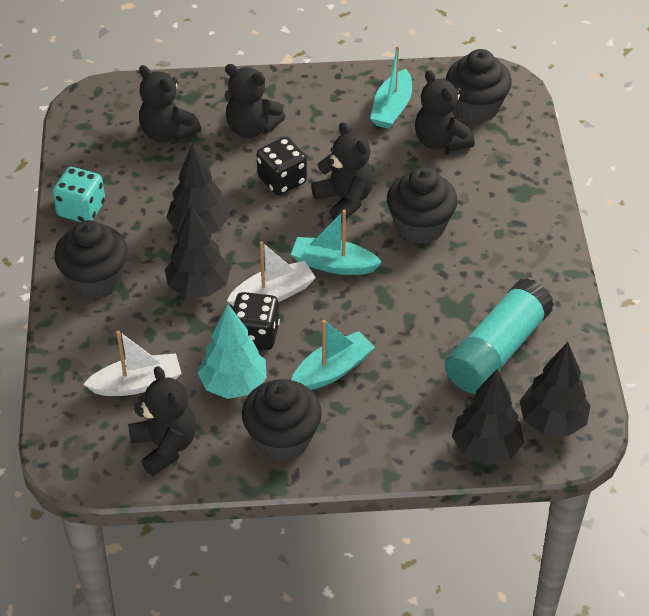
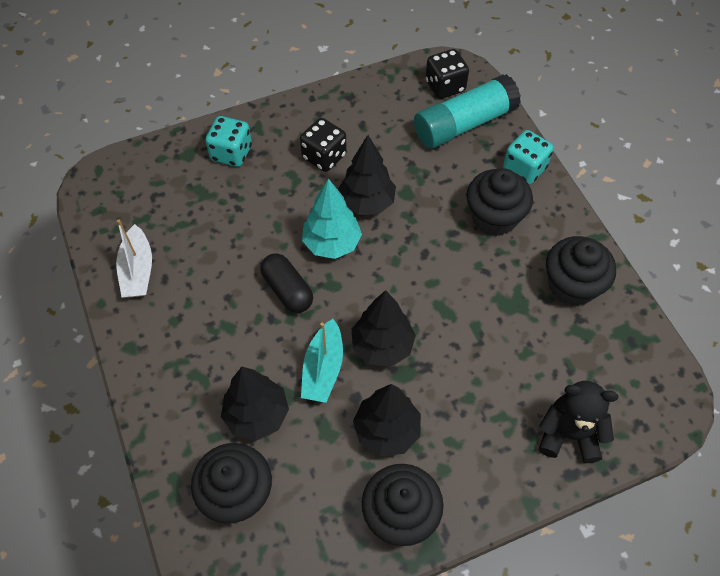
black capsule: 0 -> 1
black teddy bear: 5 -> 1
turquoise boat: 3 -> 1
turquoise dice: 1 -> 2
white boat: 2 -> 1

